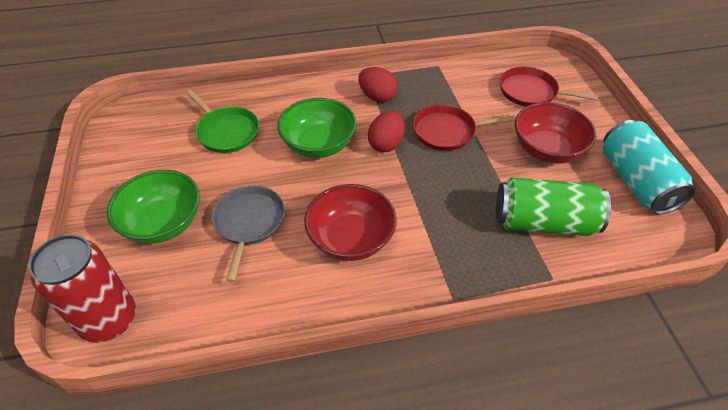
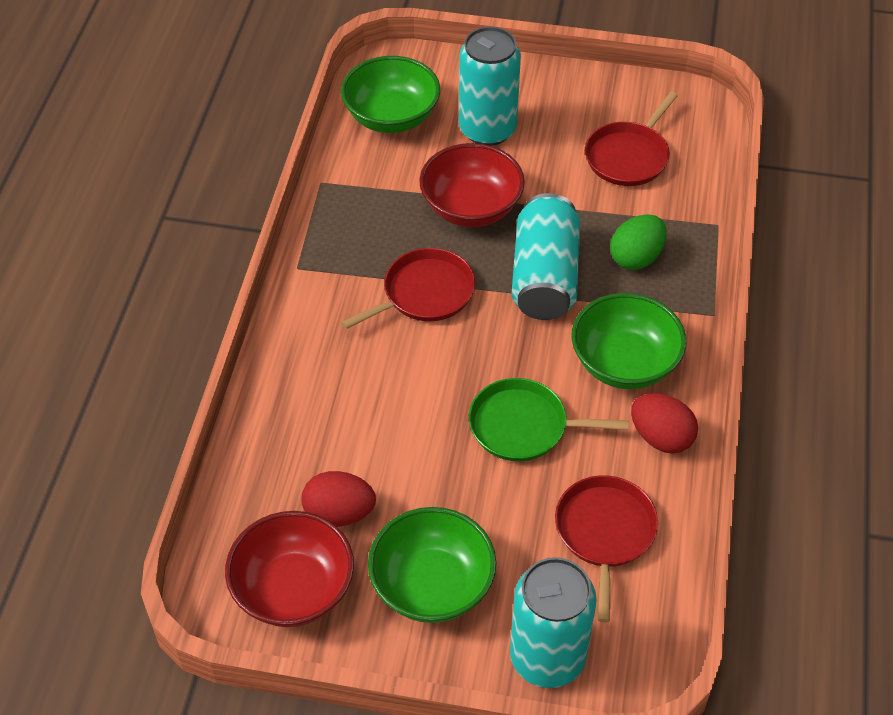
green bowl: 2 -> 3
green can: 1 -> 0
green egg: 0 -> 1
grey pan: 1 -> 0
red can: 1 -> 0
red pan: 2 -> 3
turquoise can: 1 -> 3

